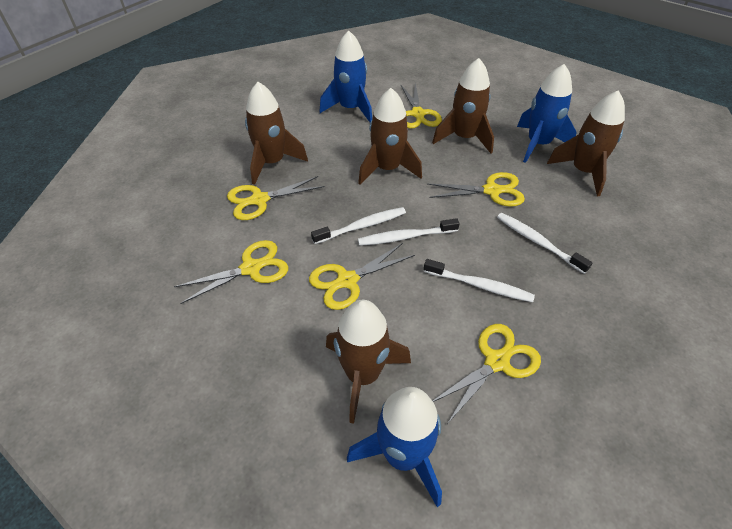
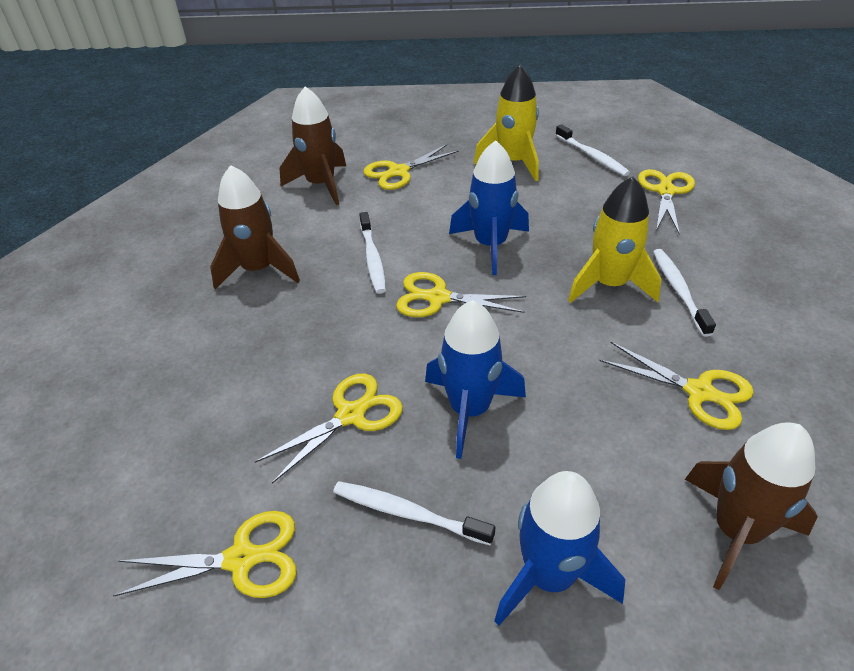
brown rocket: 5 -> 3
yellow rocket: 0 -> 2

